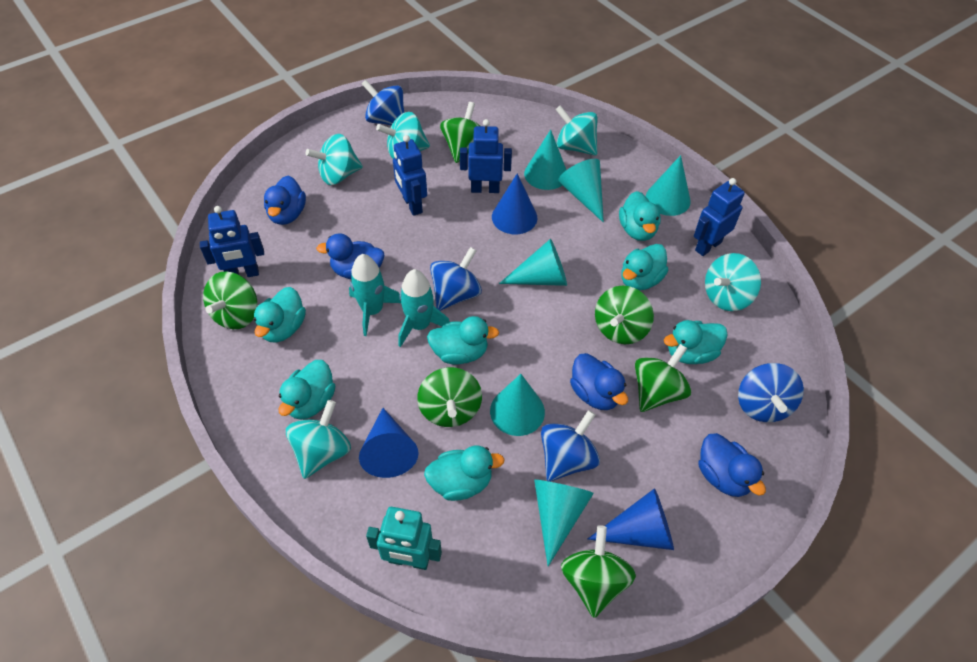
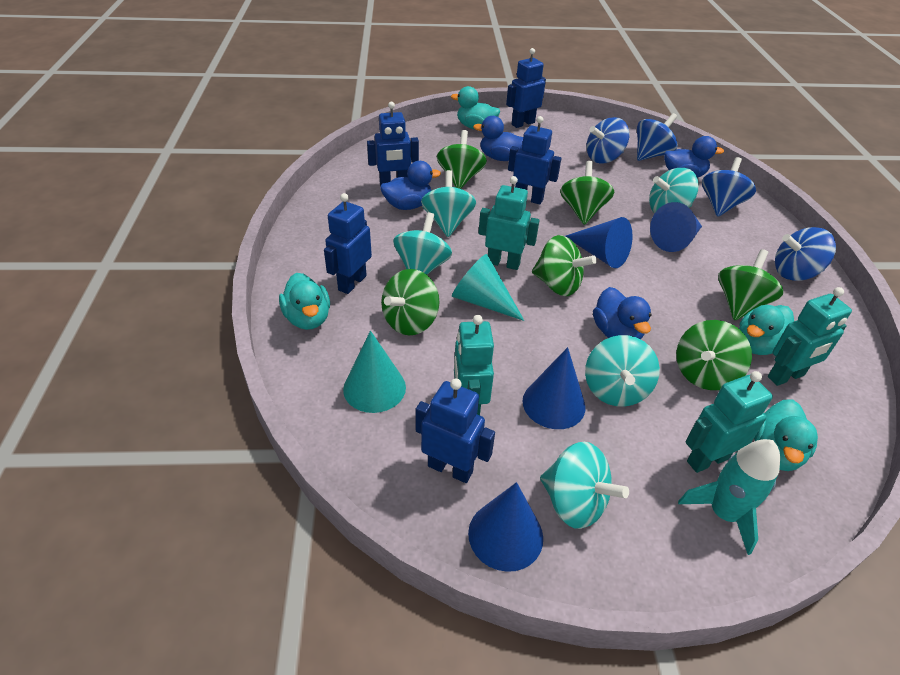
blue cone: 3 -> 4
blue robot: 4 -> 5
turquoise cone: 6 -> 2
turquoise duck: 7 -> 4
turquoise robot: 1 -> 4
turquoise rocket: 2 -> 1

